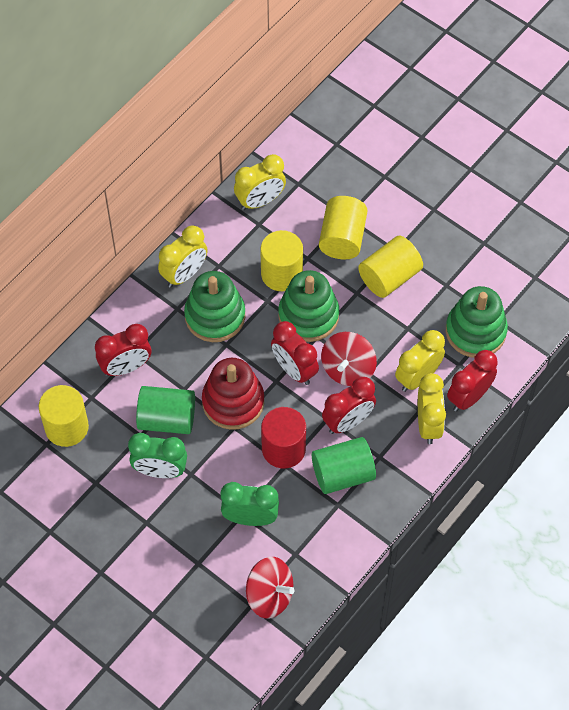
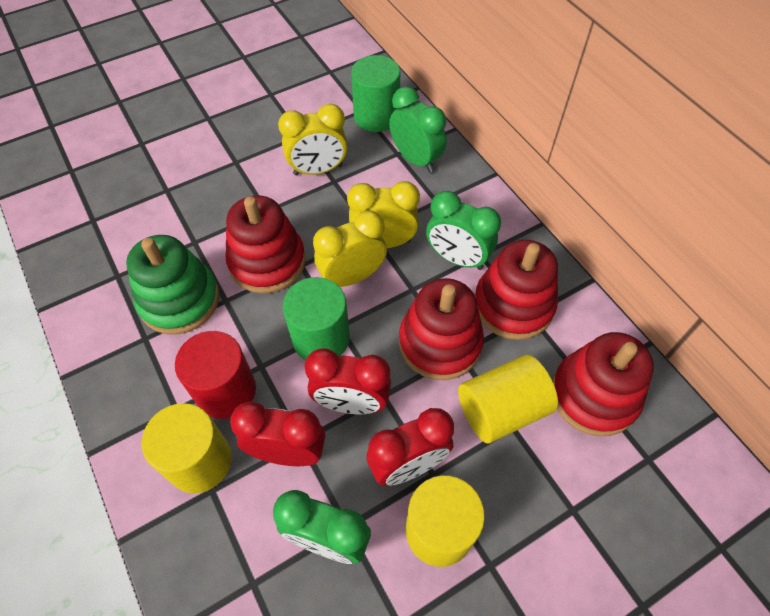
green clock: 2 -> 3
green stacking toy: 3 -> 1
red clock: 4 -> 3
red spinning top: 2 -> 0
red stacking toy: 1 -> 4
yellow clock: 4 -> 3
yellow cylinder: 4 -> 3

